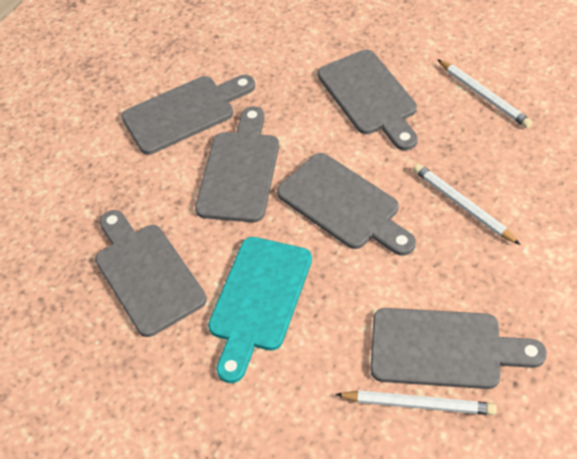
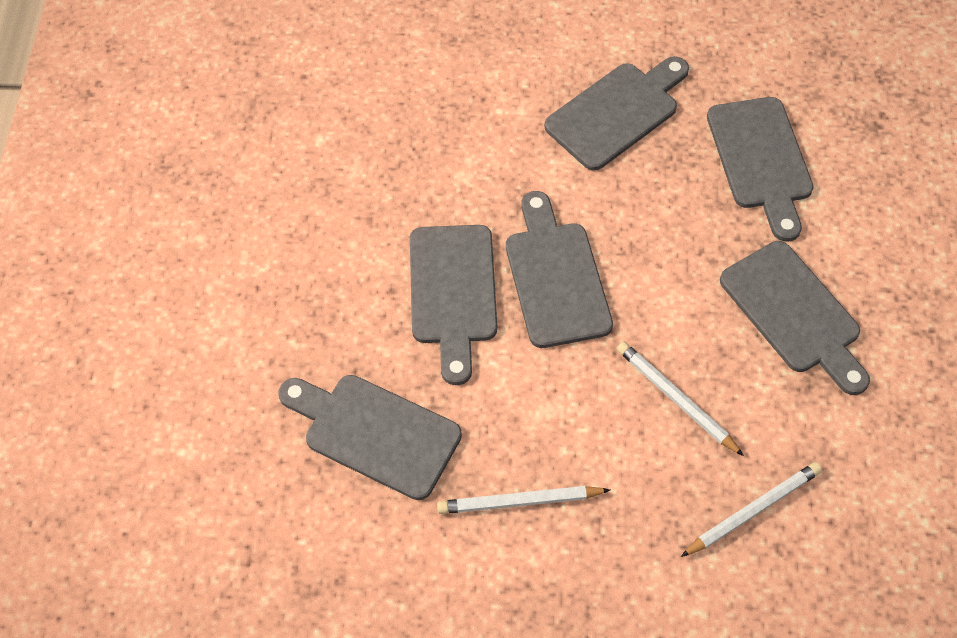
turquoise cutting board: 1 -> 0

